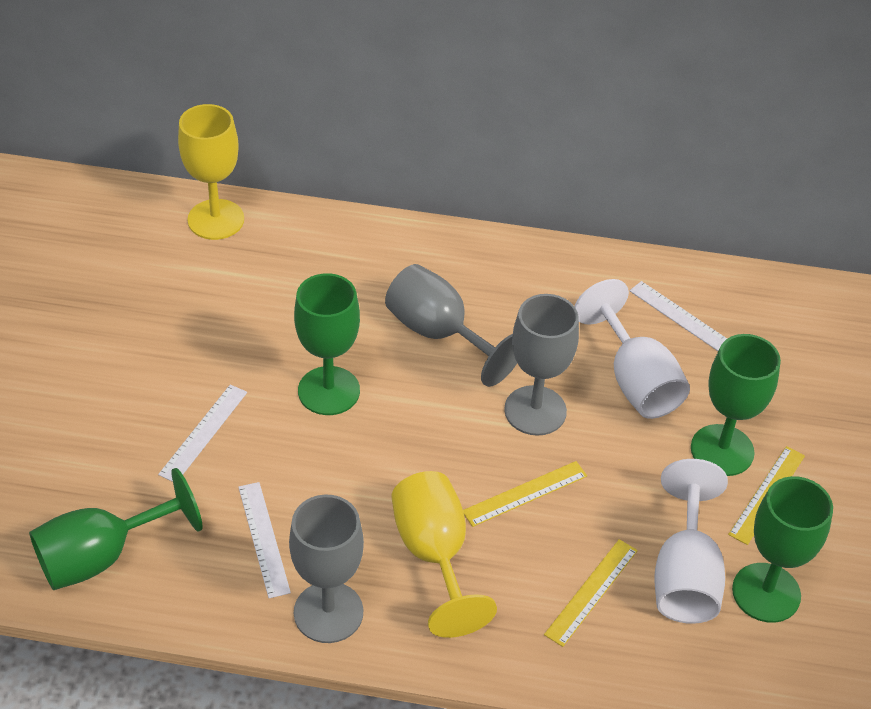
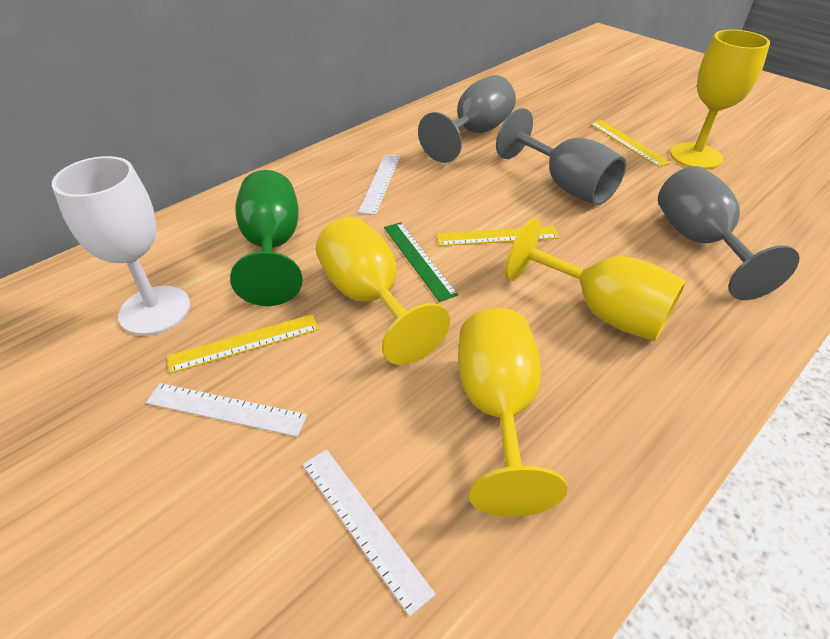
green goblet: 4 -> 1
green ruler: 0 -> 1
white goblet: 2 -> 1
yellow goblet: 2 -> 4

